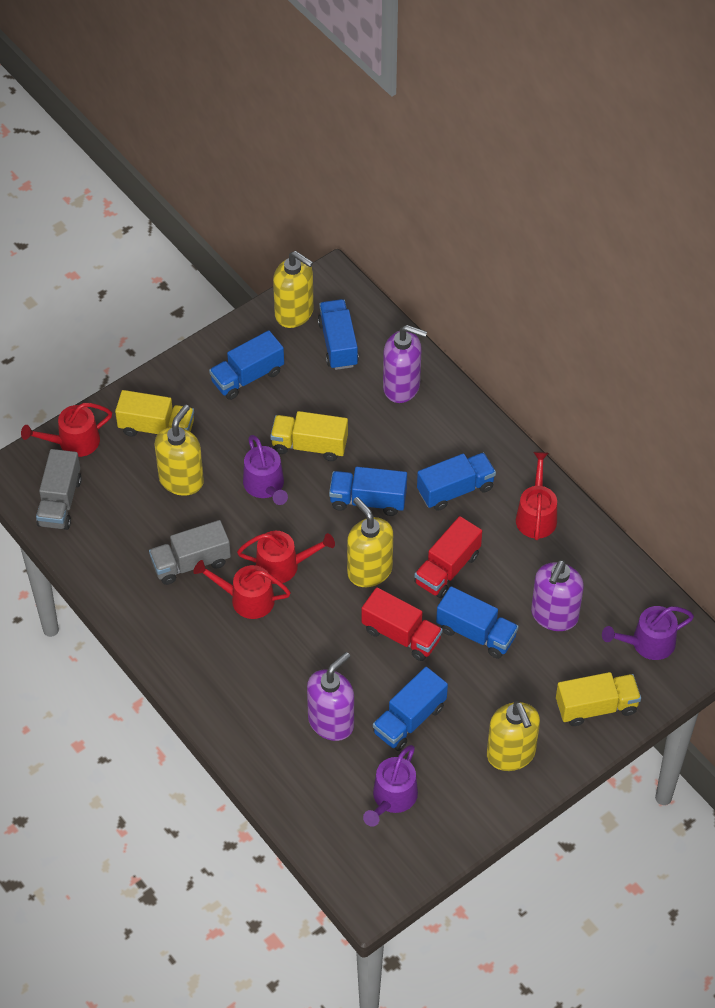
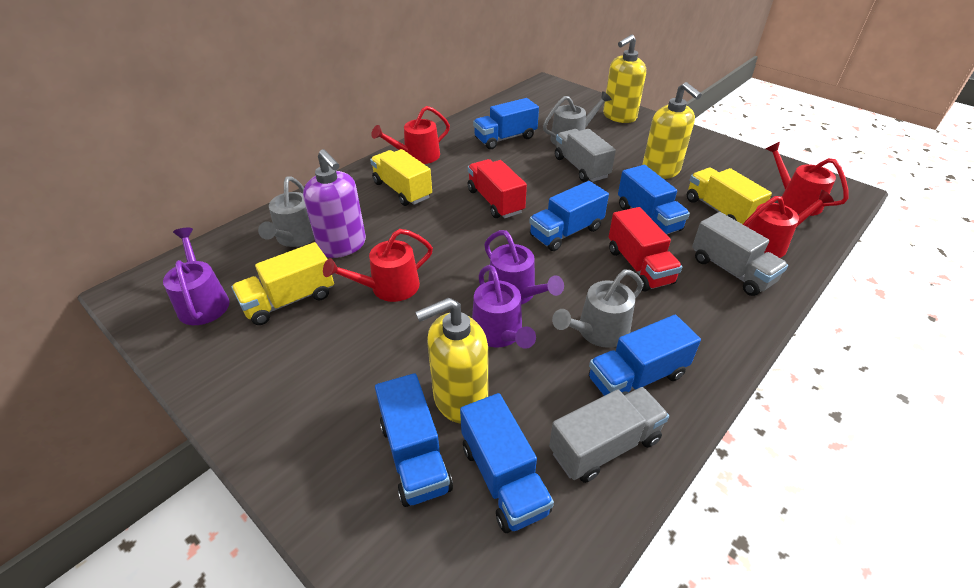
grey truck: 2 -> 3
grey watering can: 0 -> 3
purple soap dispenser: 3 -> 1
yellow soap dispenser: 4 -> 3

